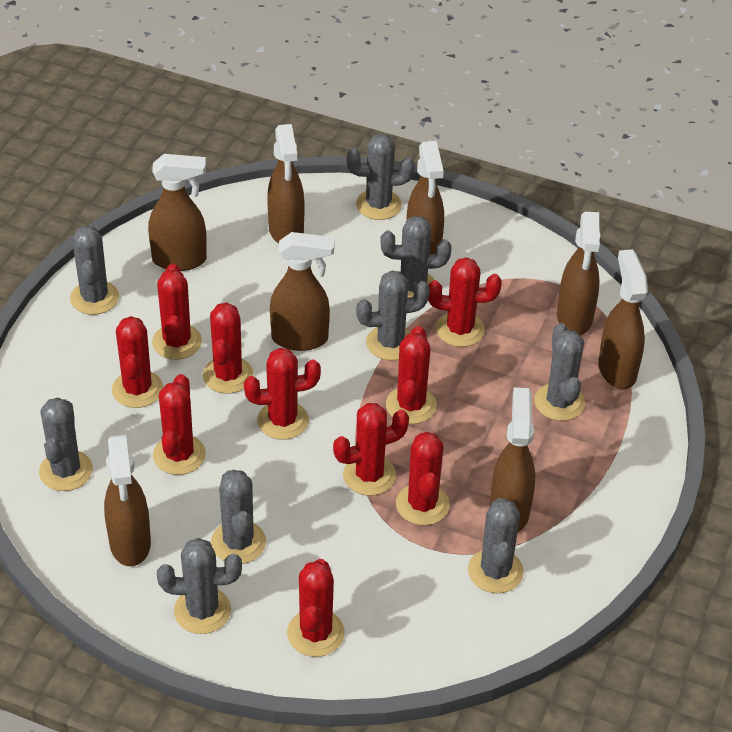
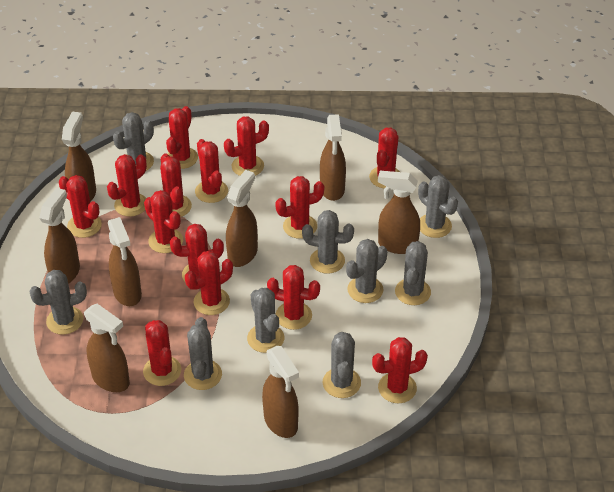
red cactus: 10 -> 14

